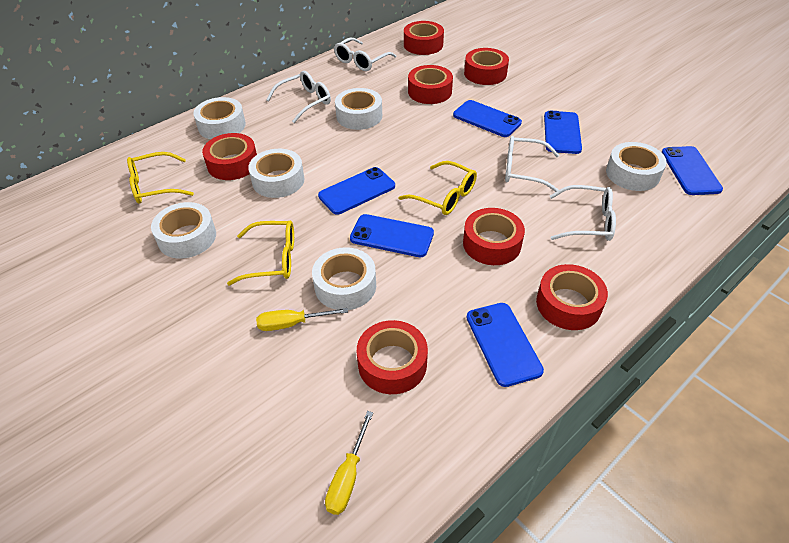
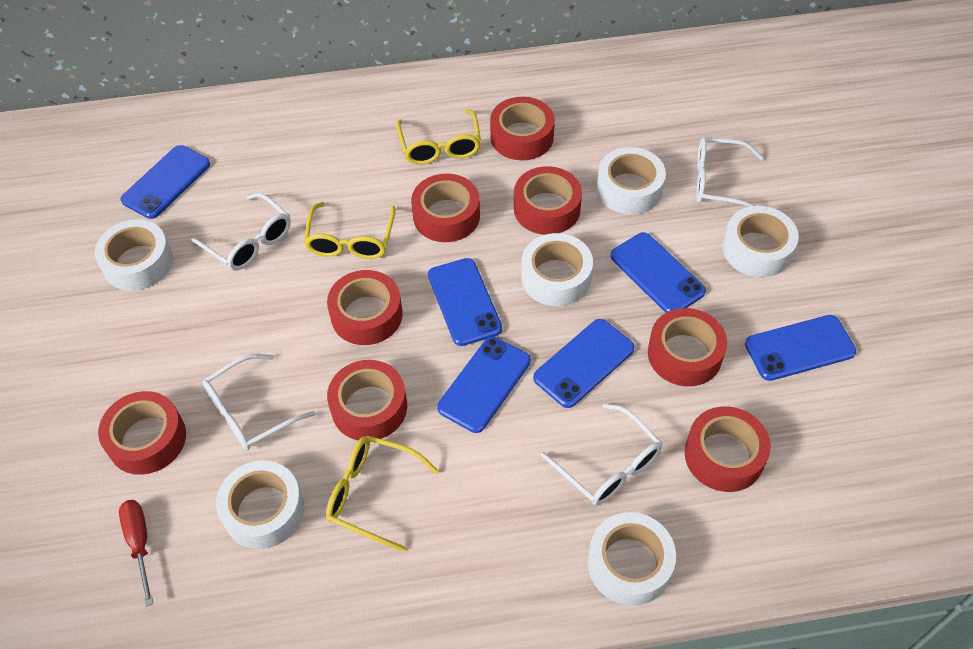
red screwdriver: 0 -> 1
red tape: 7 -> 8
yellow screwdriver: 2 -> 0

